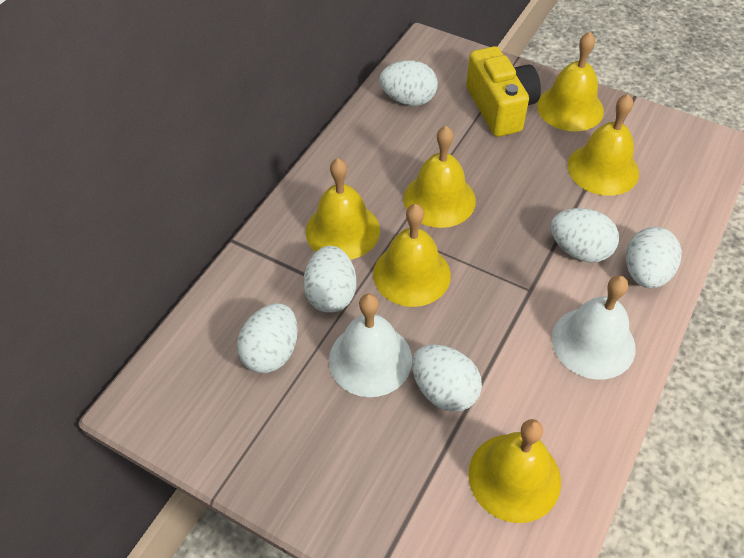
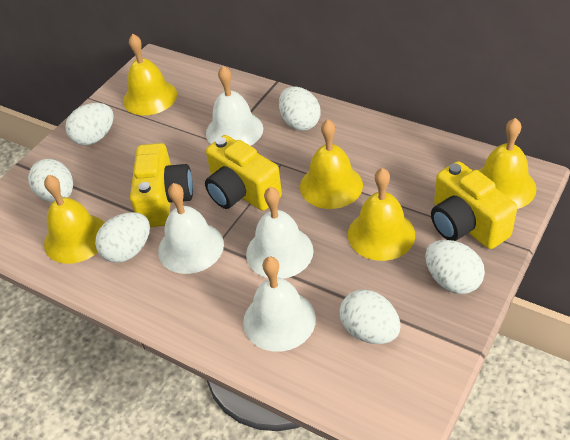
white bell: 2 -> 4
yellow bell: 6 -> 5
yellow camera: 1 -> 3

